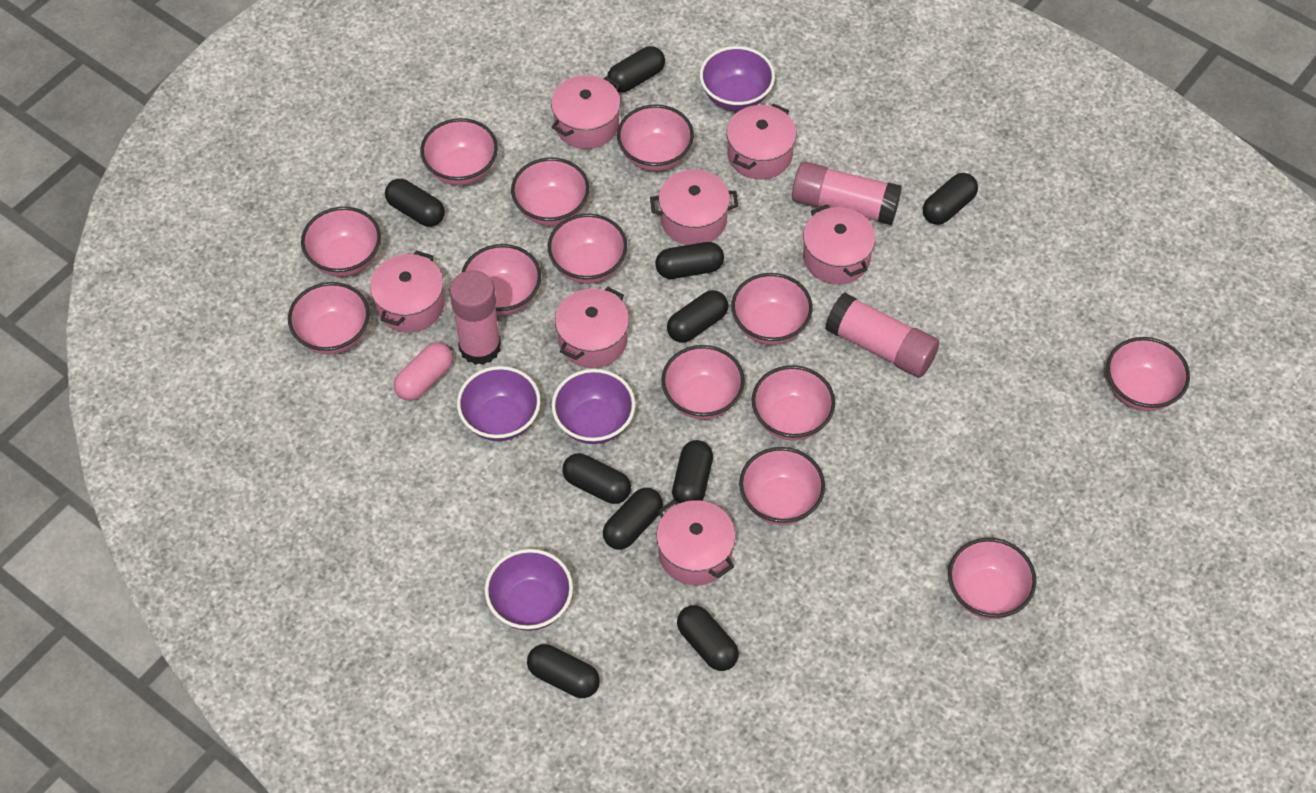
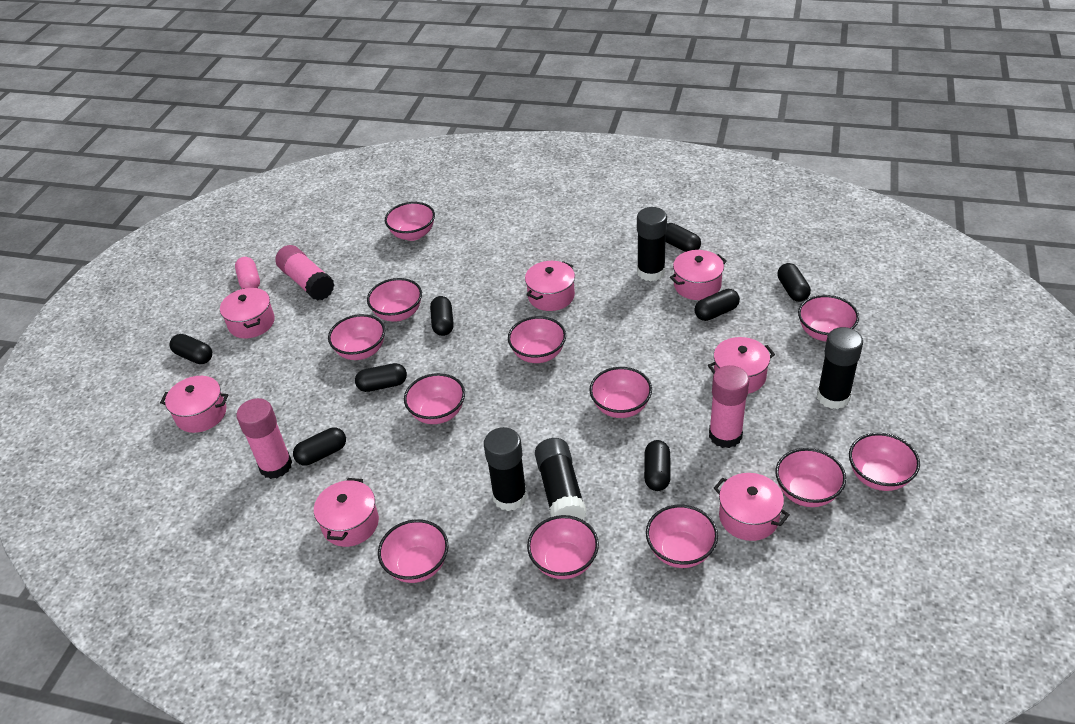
black capsule: 10 -> 8
black glue stick: 0 -> 4
pink bowl: 13 -> 12
purple bowl: 4 -> 0

